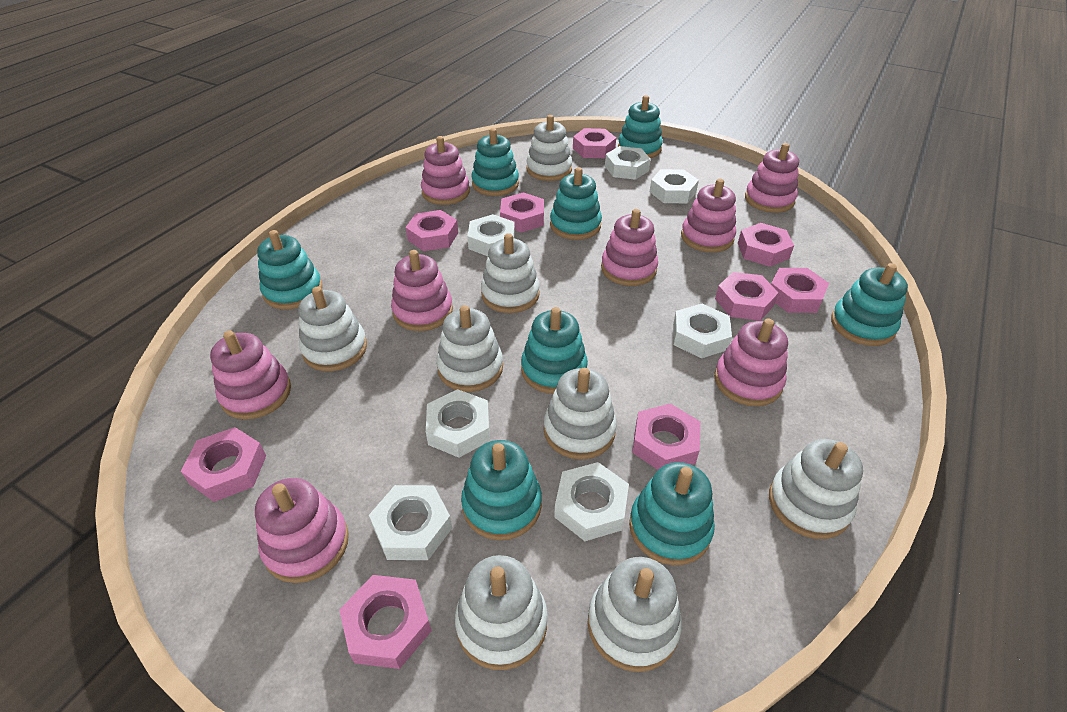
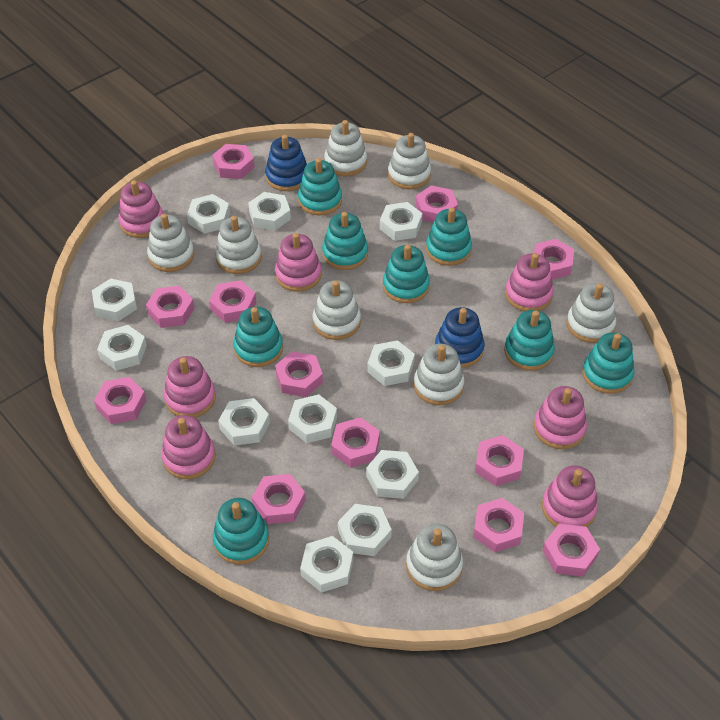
blue stacking toy: 0 -> 2
pink nut: 9 -> 12
pink stacking toy: 8 -> 7
white nut: 7 -> 11

